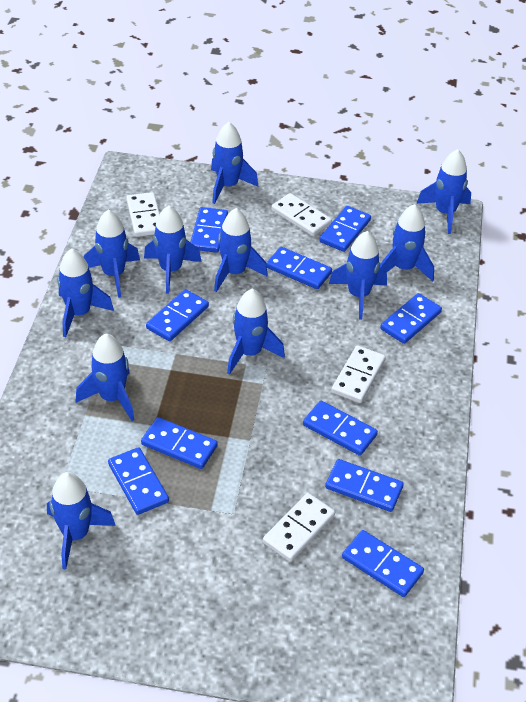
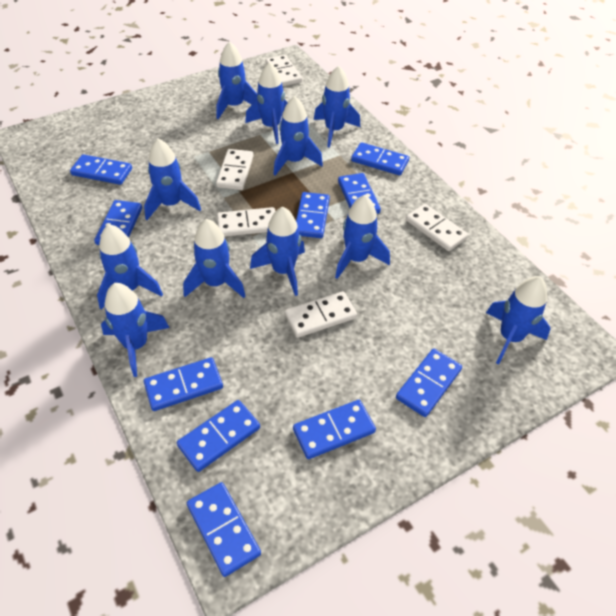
white domino: 4 -> 5

